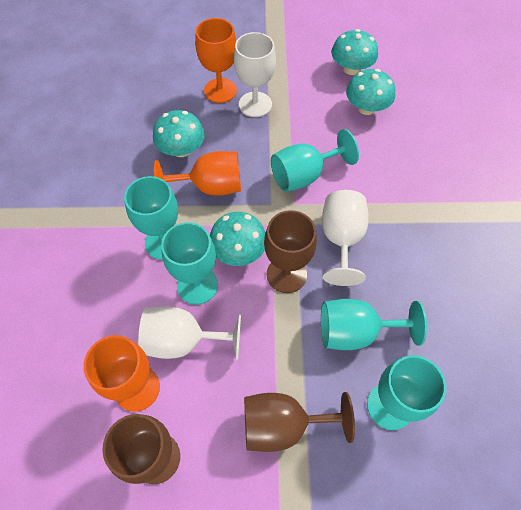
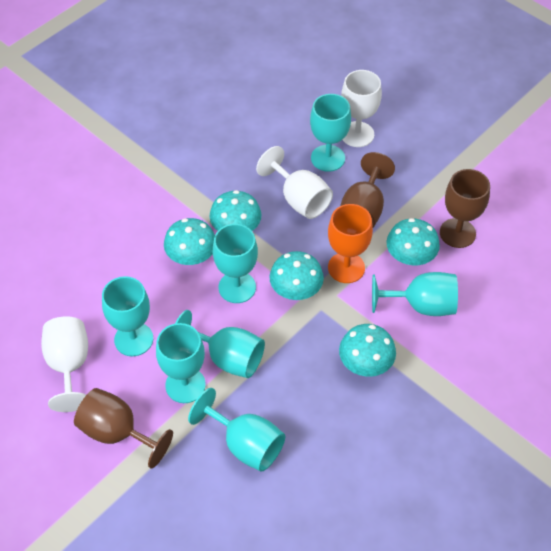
orange goblet: 3 -> 1
turquoise goblet: 5 -> 7
turquoise mushroom: 4 -> 5

